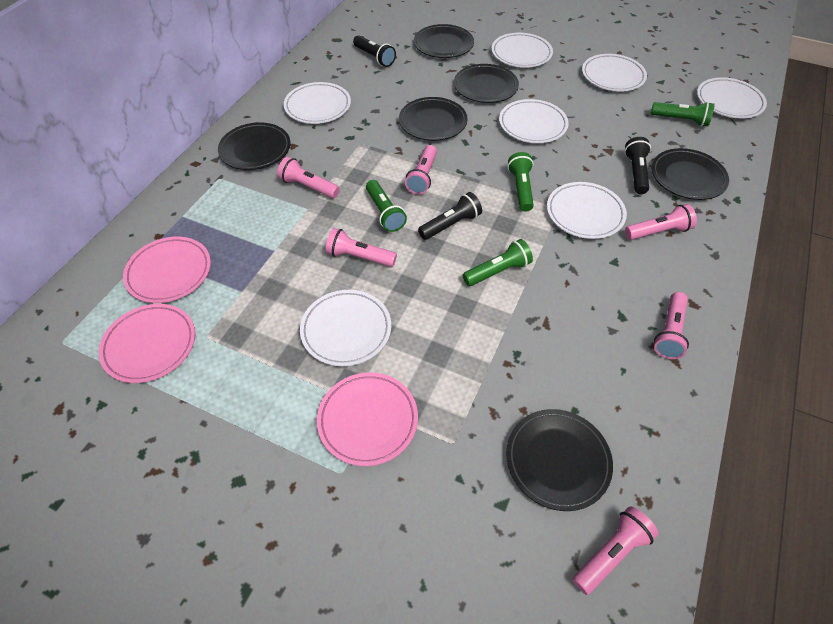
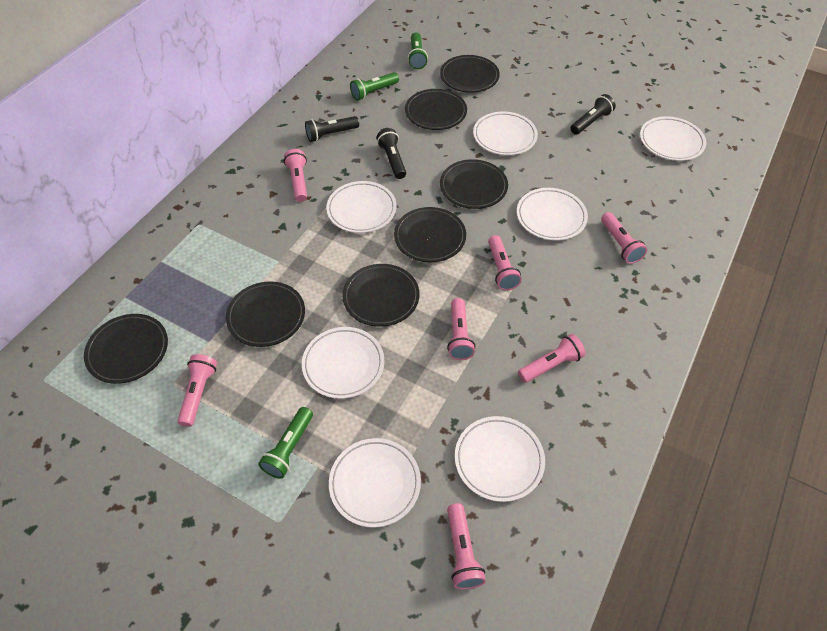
black plate: 6 -> 7
green flashlight: 4 -> 3
pink flashlight: 6 -> 7
pink plate: 3 -> 0

